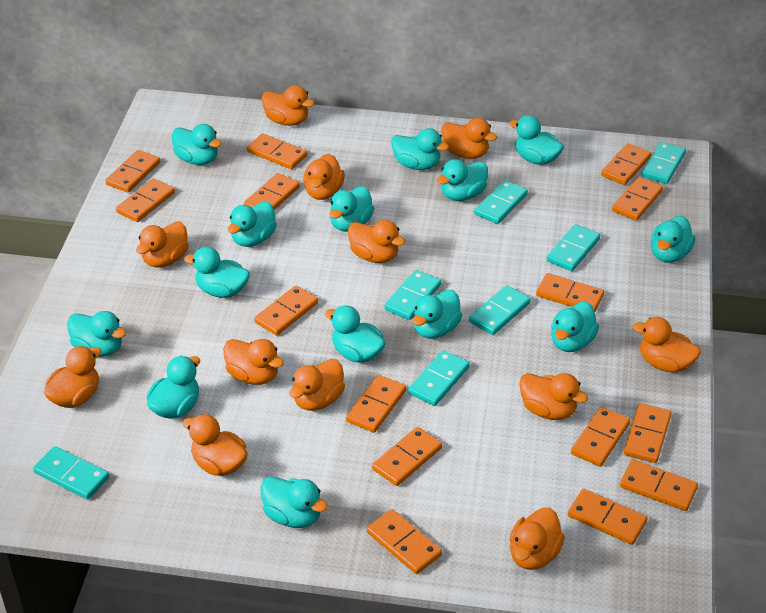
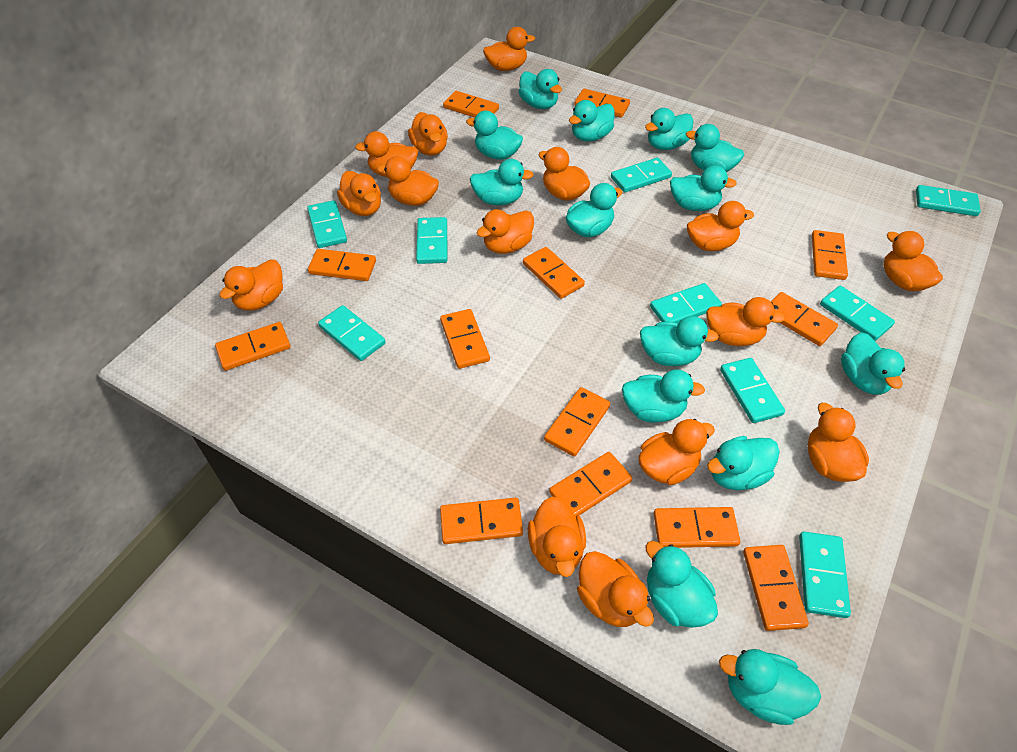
orange domino: 15 -> 13
orange duck: 12 -> 15
turquoise domino: 7 -> 9

